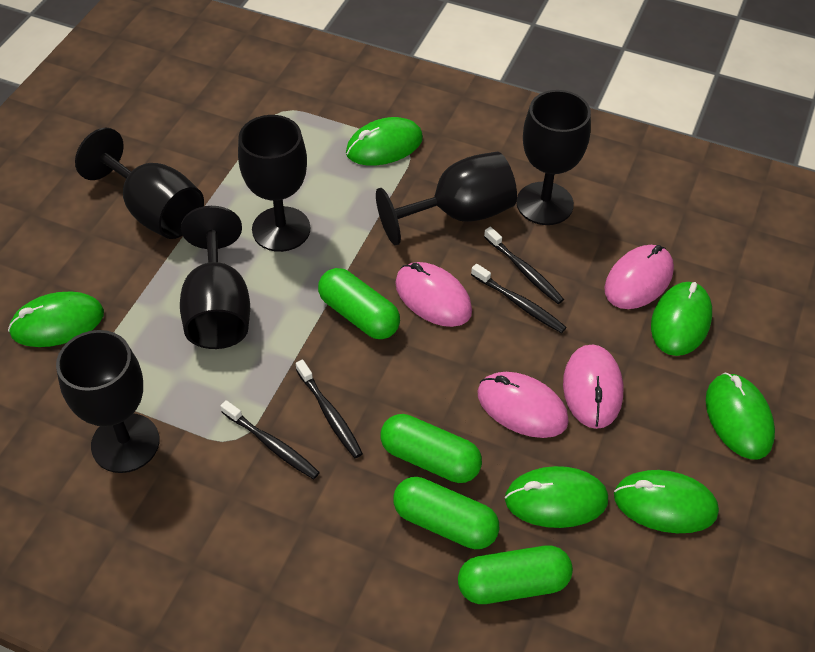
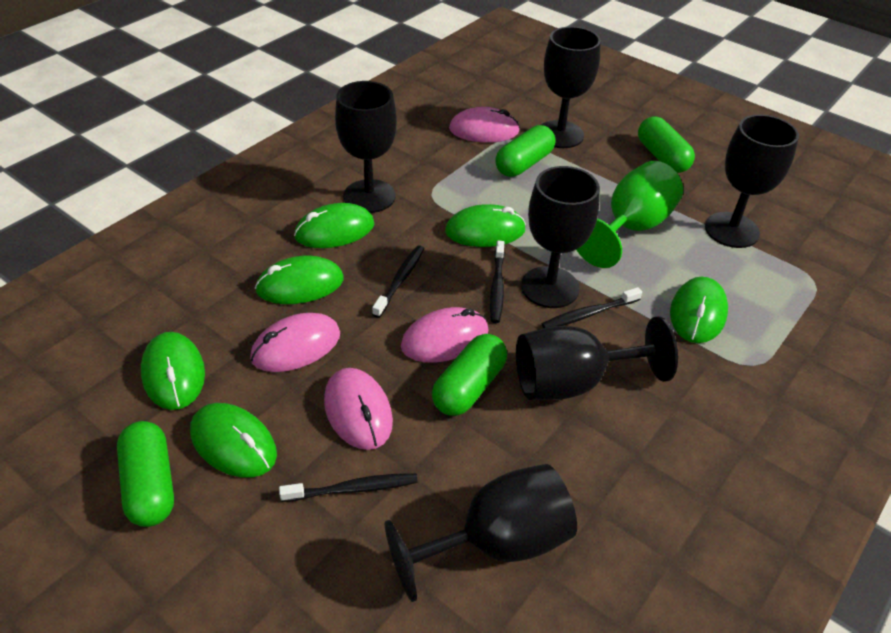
green goblet: 0 -> 1

